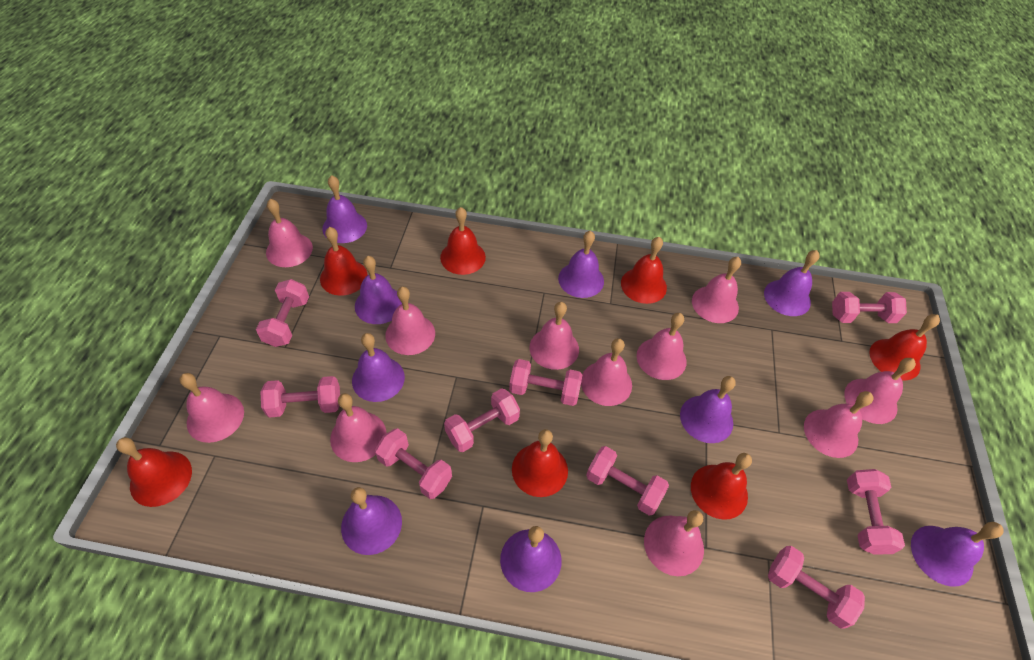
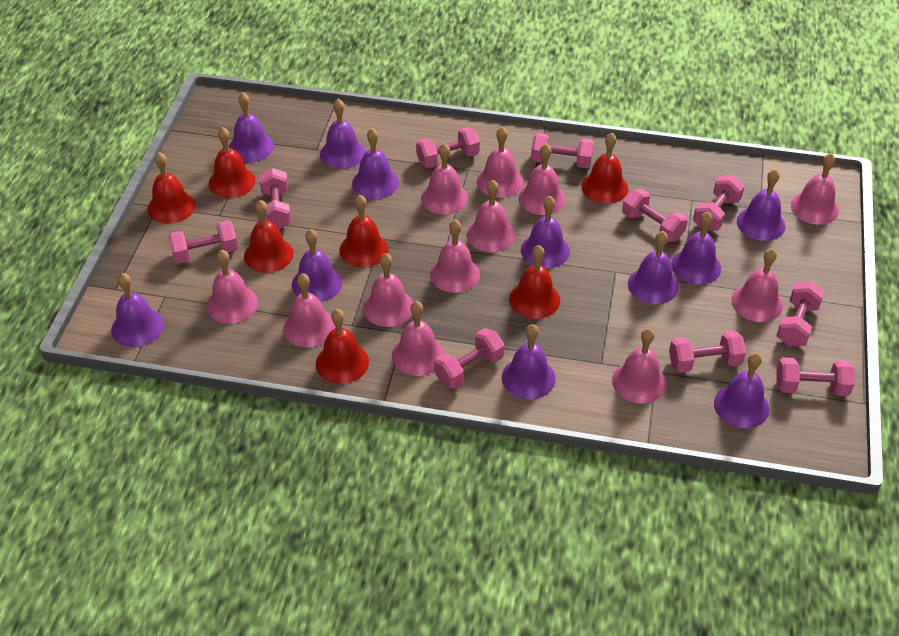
pink bell: 11 -> 12
pink dumbbell: 9 -> 10
purple bell: 9 -> 11

